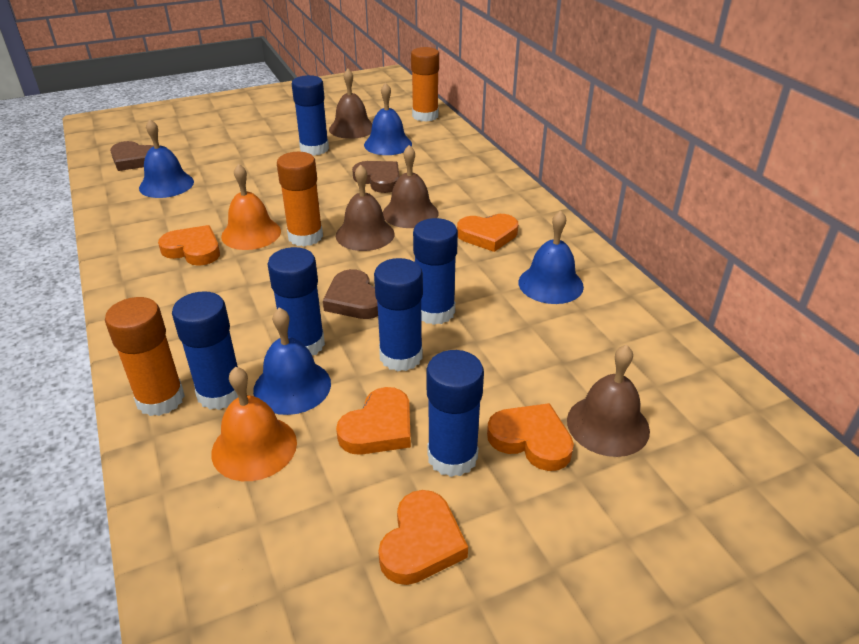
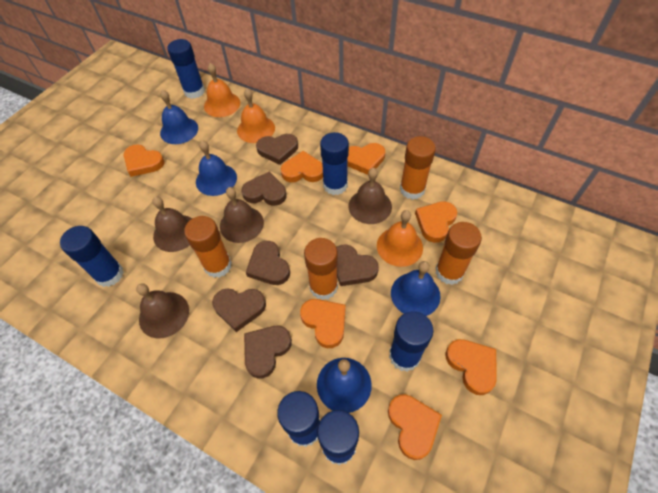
brown heart: 3 -> 6
orange bell: 2 -> 3
orange glue stick: 3 -> 4
orange heart: 5 -> 7

